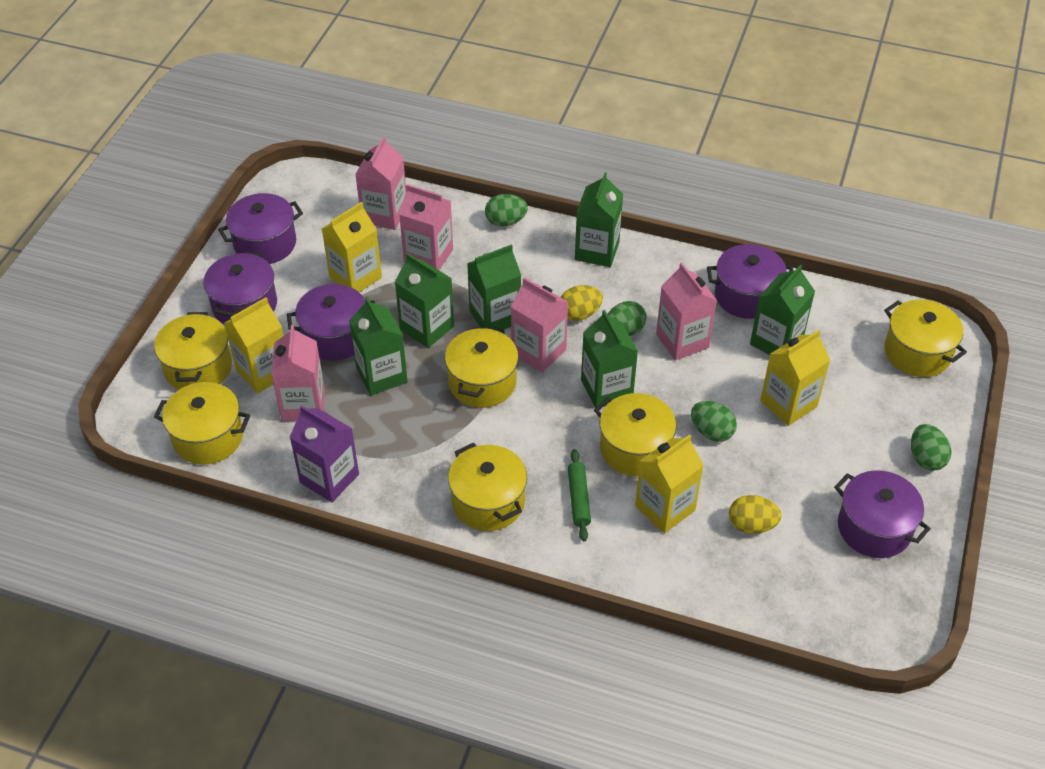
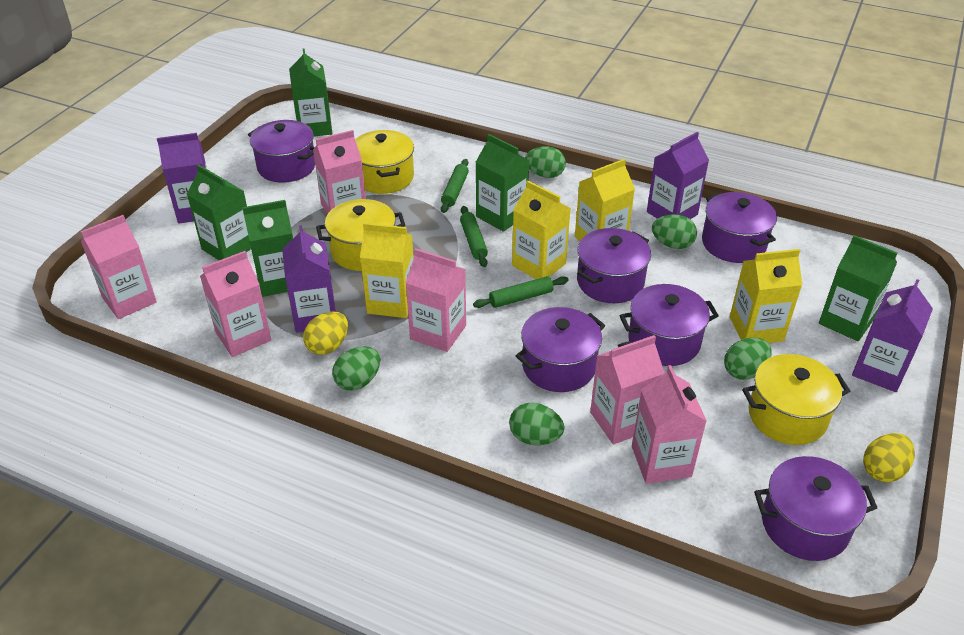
green carton: 6 -> 5
green egg: 4 -> 5
green rolling pin: 1 -> 3
pink carton: 5 -> 6
purple carton: 1 -> 4
purple pot: 5 -> 6
yellow pot: 6 -> 3

